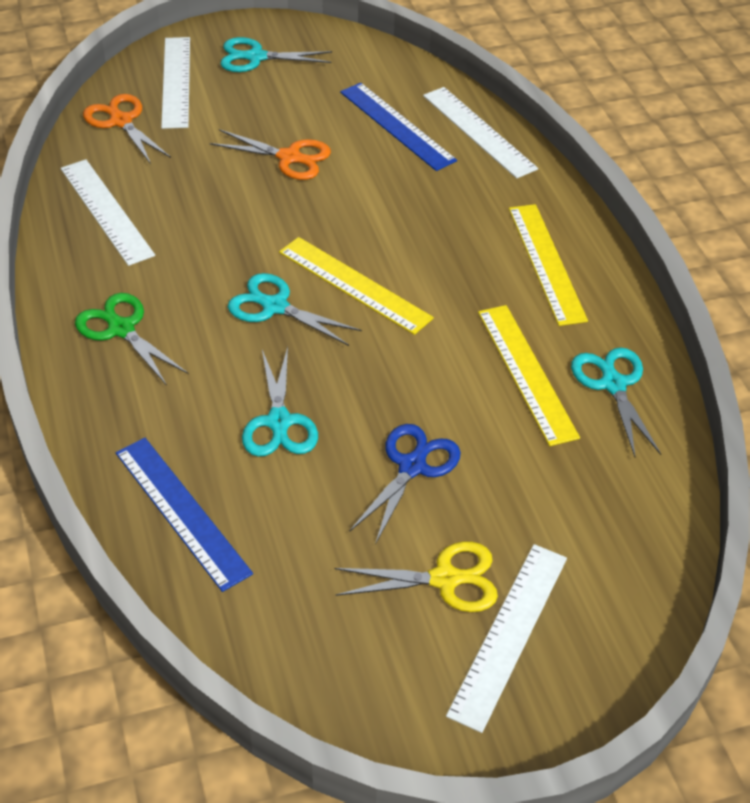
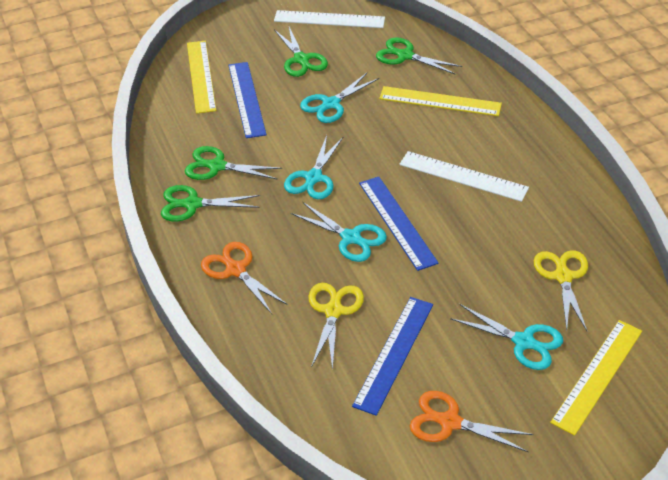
blue ruler: 2 -> 3
blue scissors: 1 -> 0
green scissors: 1 -> 4
white ruler: 4 -> 2
yellow scissors: 1 -> 2

